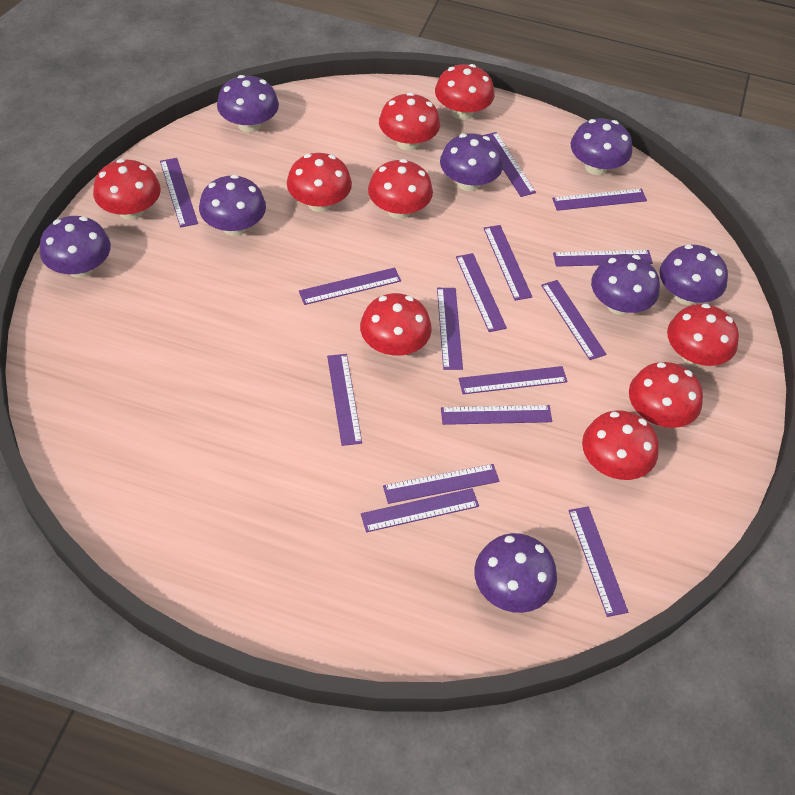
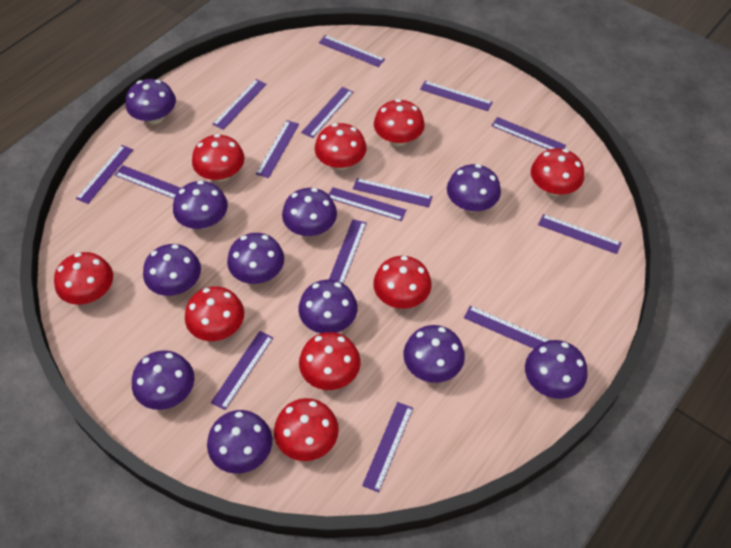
purple mushroom: 8 -> 11

